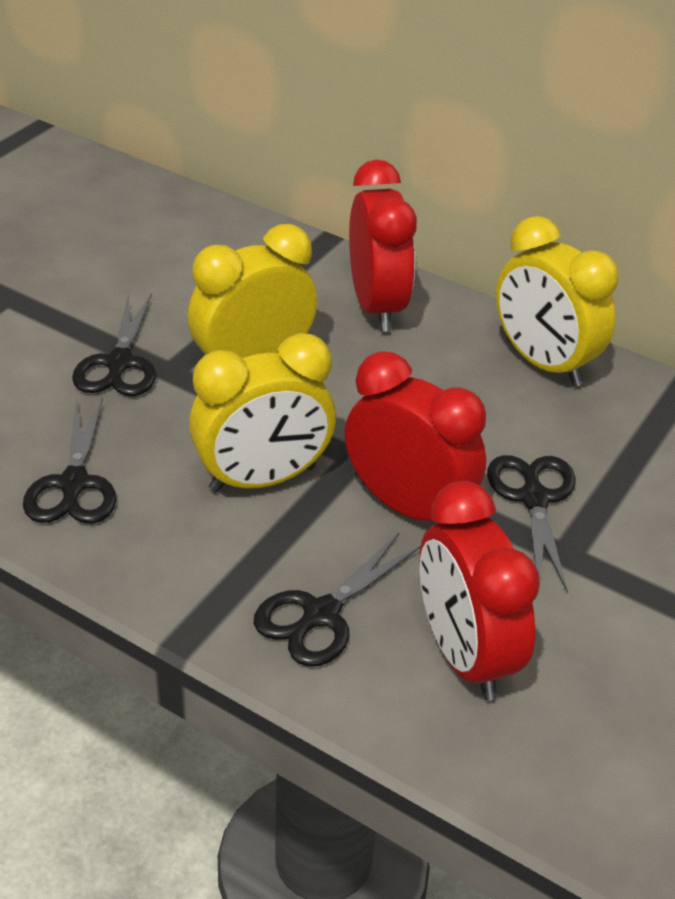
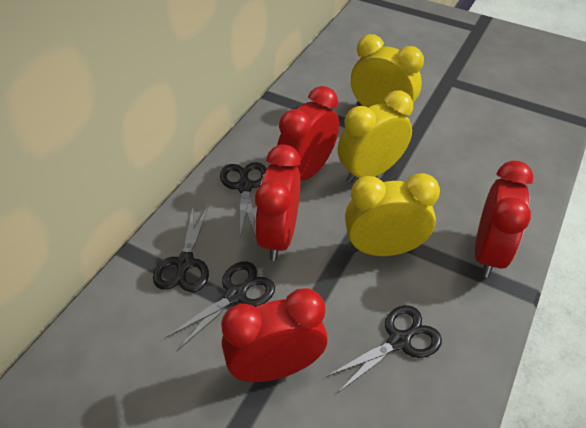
red clock: 3 -> 4

